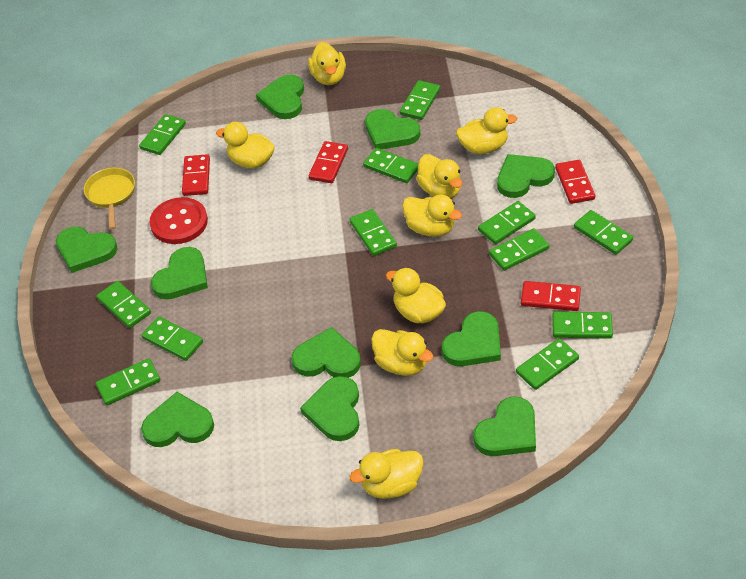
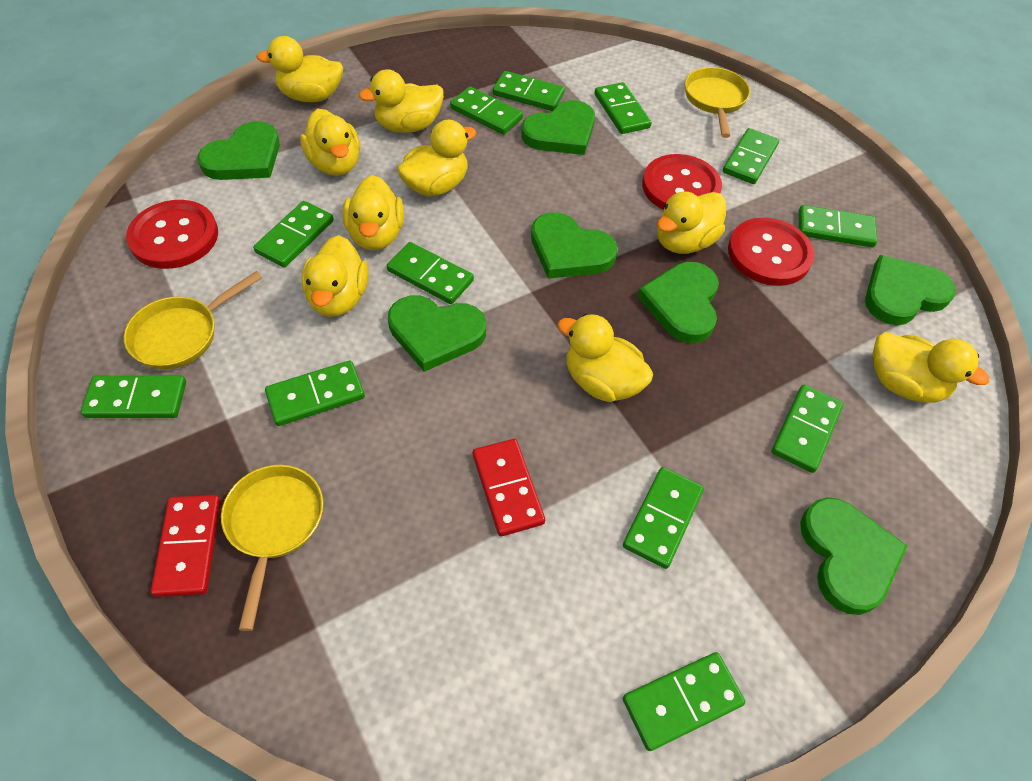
green heart: 10 -> 7
red button: 1 -> 3
red domino: 4 -> 2
yellow duck: 8 -> 9
yellow pan: 1 -> 3

